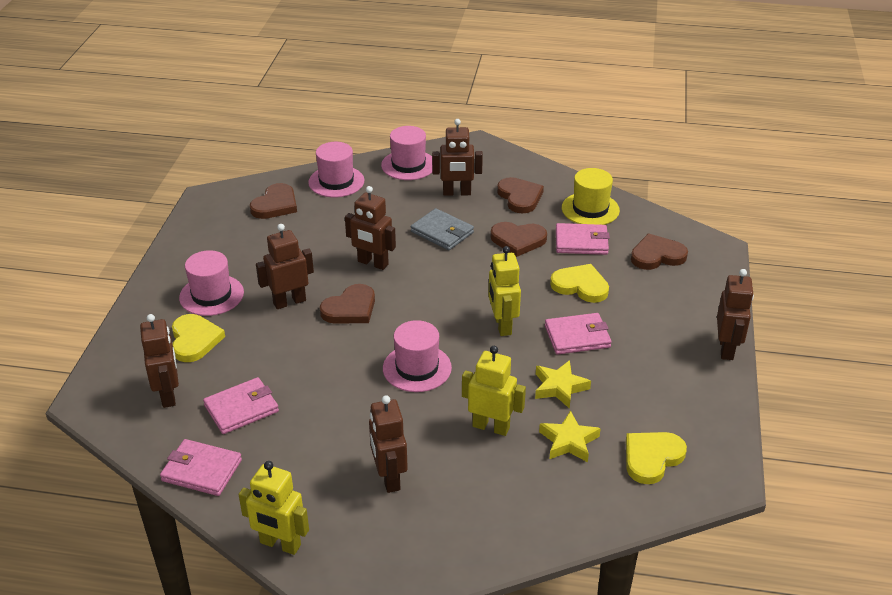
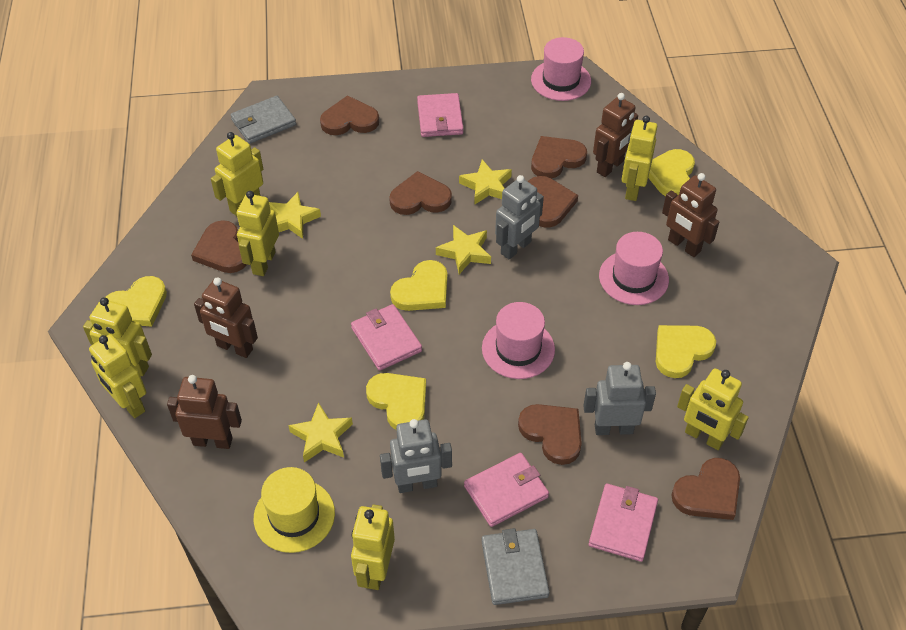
brown heart: 5 -> 7
brown robot: 6 -> 4
grey robot: 0 -> 3
grey wallet: 1 -> 2
pink hat: 4 -> 3
yellow heart: 3 -> 5
yellow robot: 3 -> 7
yellow star: 2 -> 4

